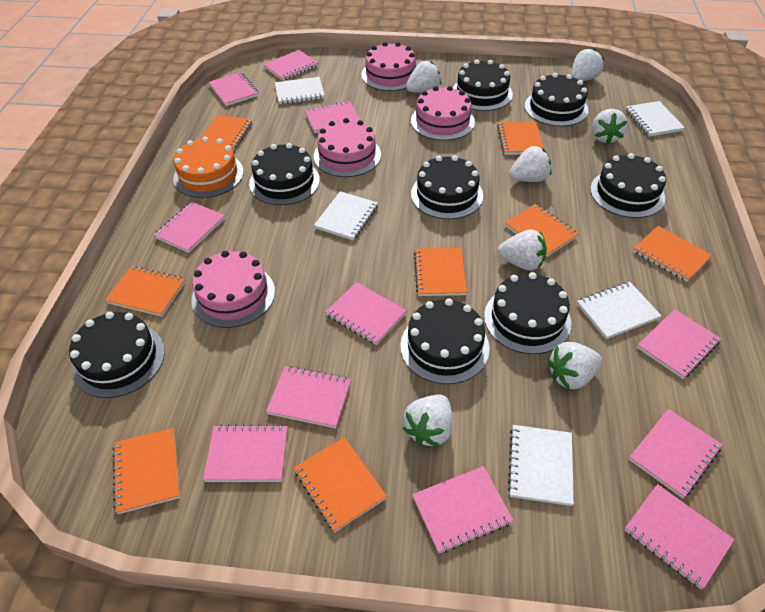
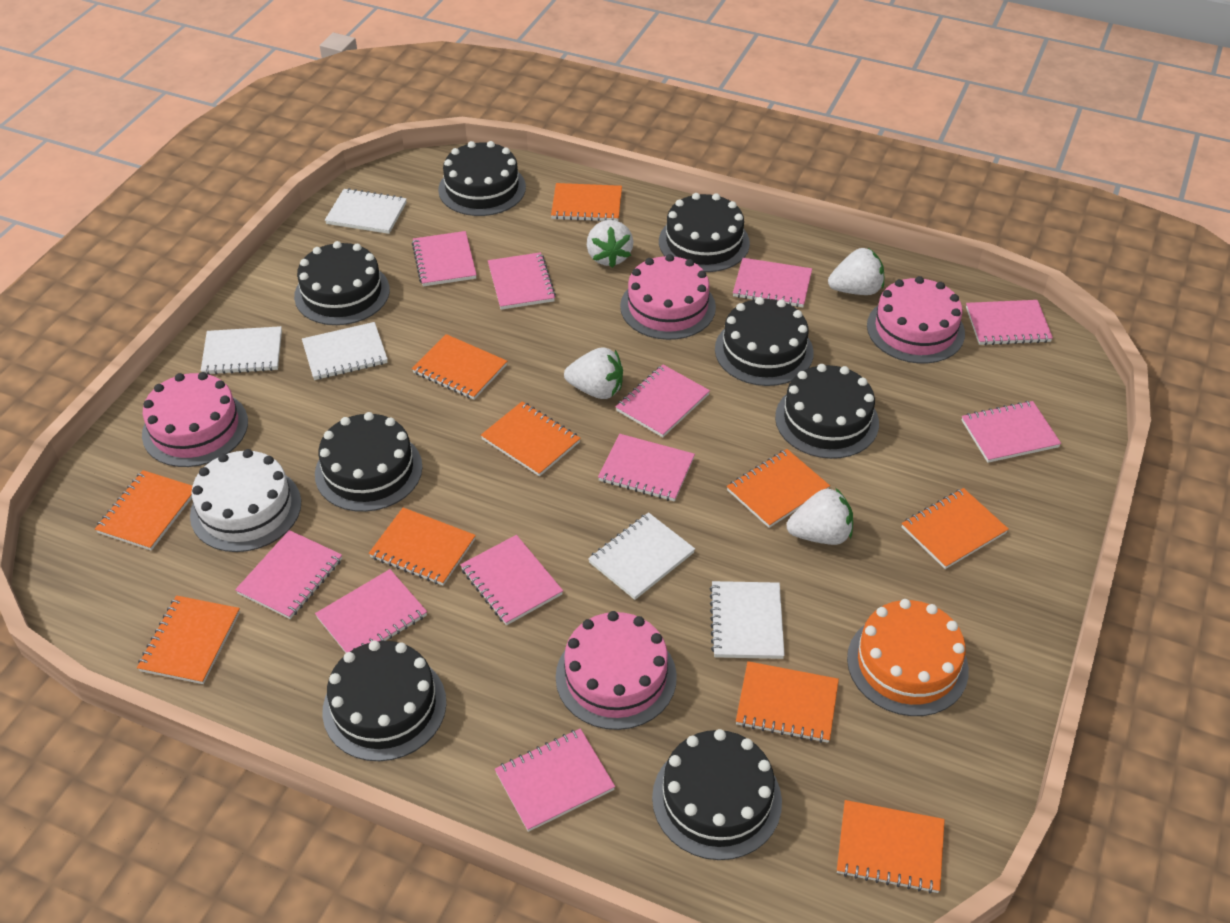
orange notebook: 8 -> 10
white cake: 0 -> 1
white strawberry: 7 -> 4

